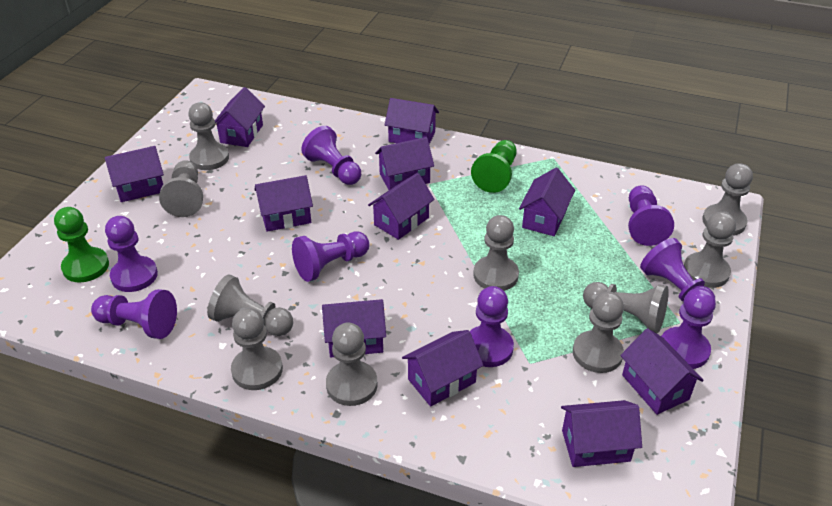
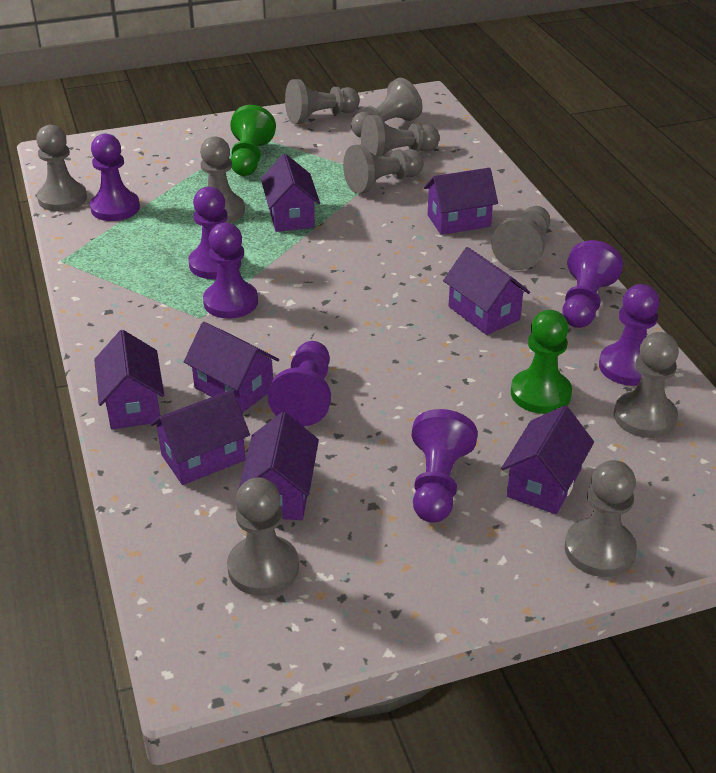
purple house: 11 -> 8
purple pawn: 8 -> 7

